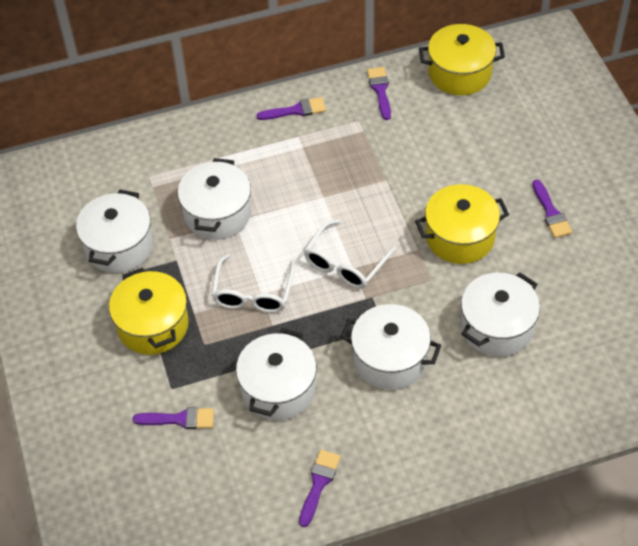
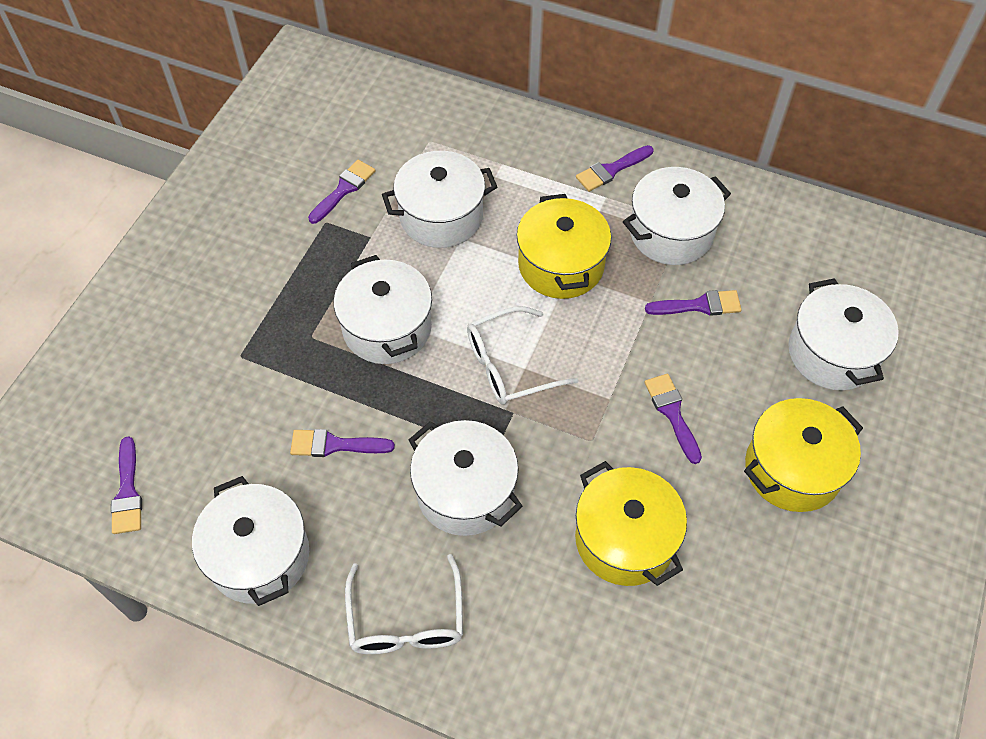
purple brush: 5 -> 6
white pot: 5 -> 6

